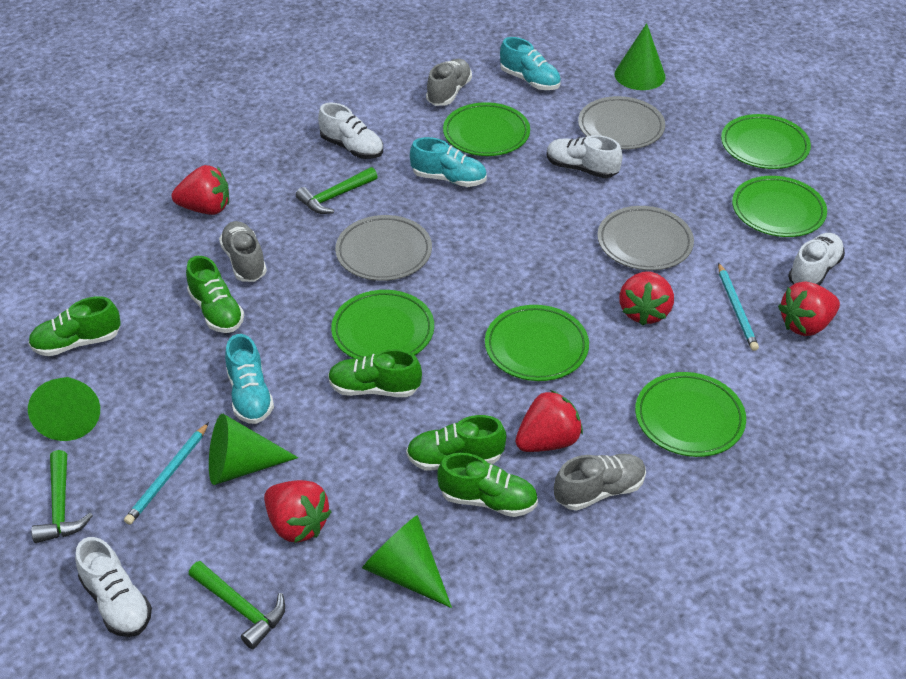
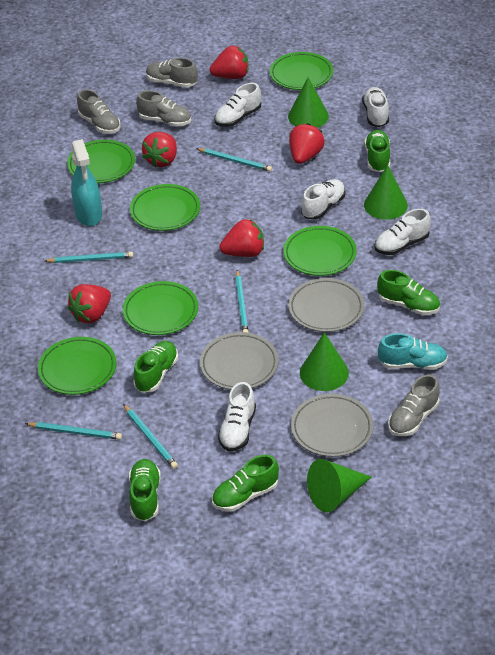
green hammer: 3 -> 0
grey shoe: 3 -> 4
turquoise pencil: 2 -> 5
turquoise shoe: 3 -> 1
turquoise spray bottle: 0 -> 1
white shoe: 4 -> 5

